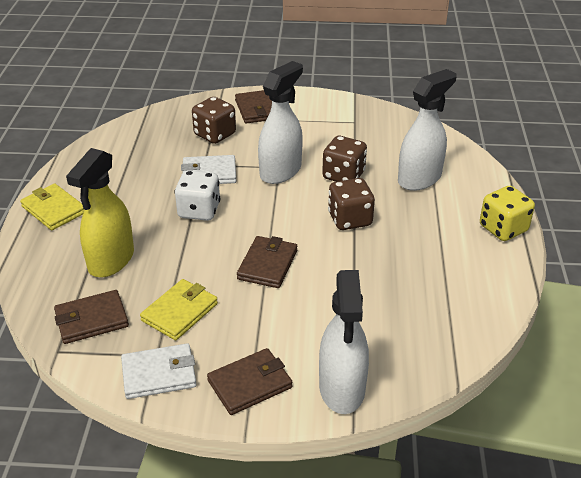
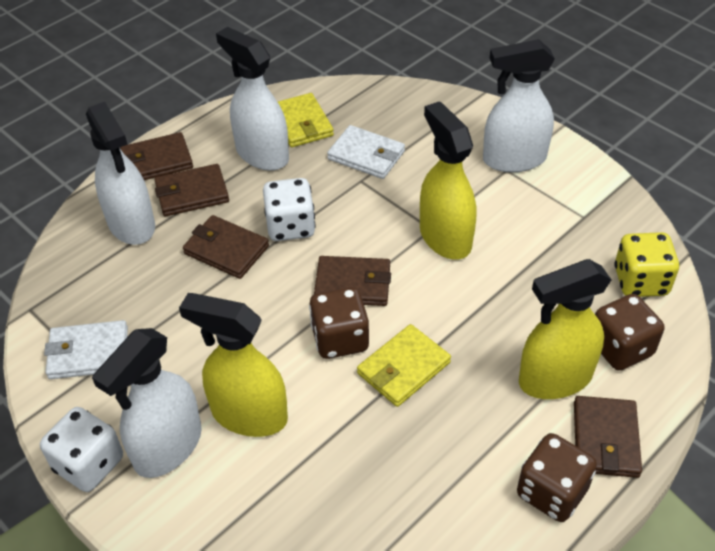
brown wallet: 4 -> 5
white dice: 1 -> 2
white spray bottle: 3 -> 4
yellow spray bottle: 1 -> 3

